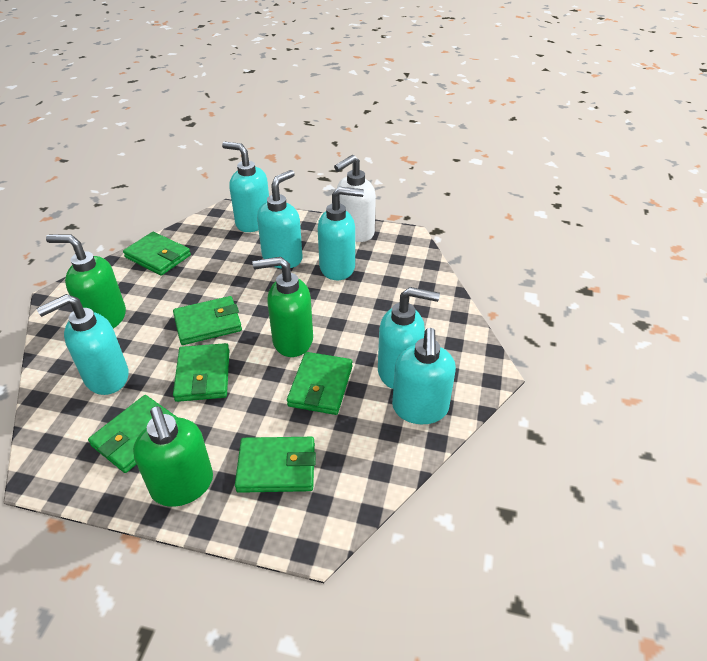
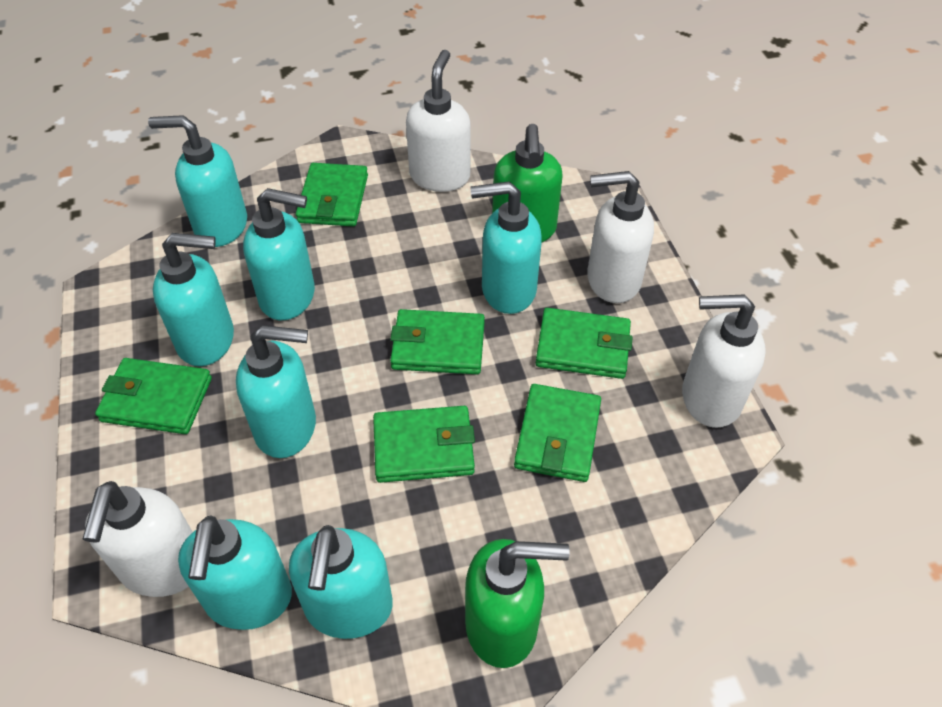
green soap dispenser: 3 -> 2
turquoise soap dispenser: 6 -> 7
white soap dispenser: 1 -> 4

